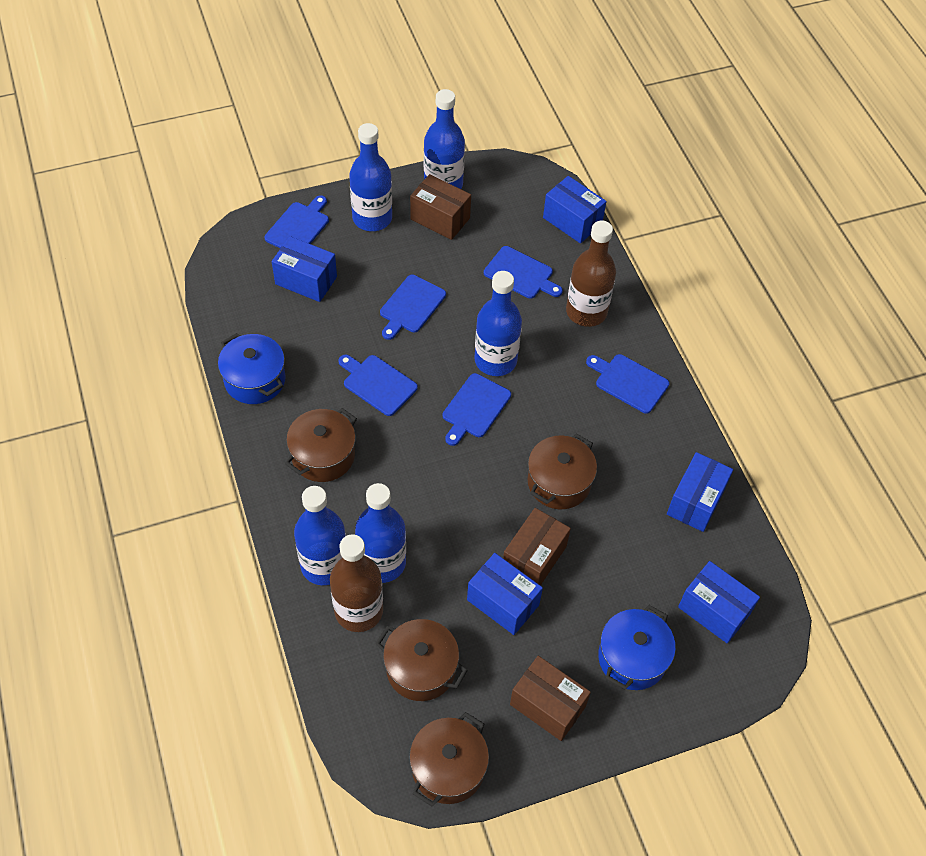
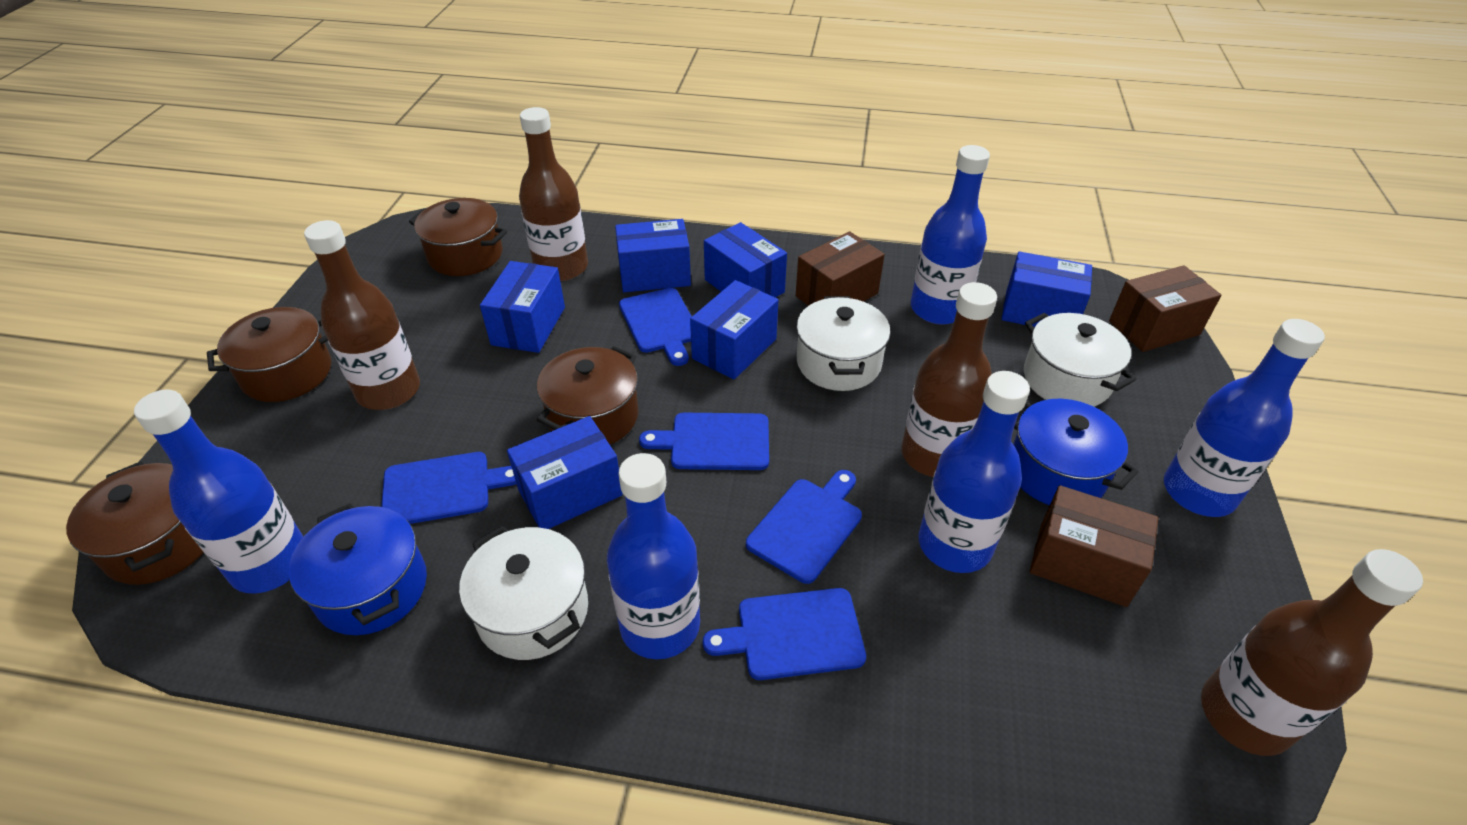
blue box: 5 -> 6
blue cutting board: 6 -> 5
brown bottle: 2 -> 4
white pot: 0 -> 3

